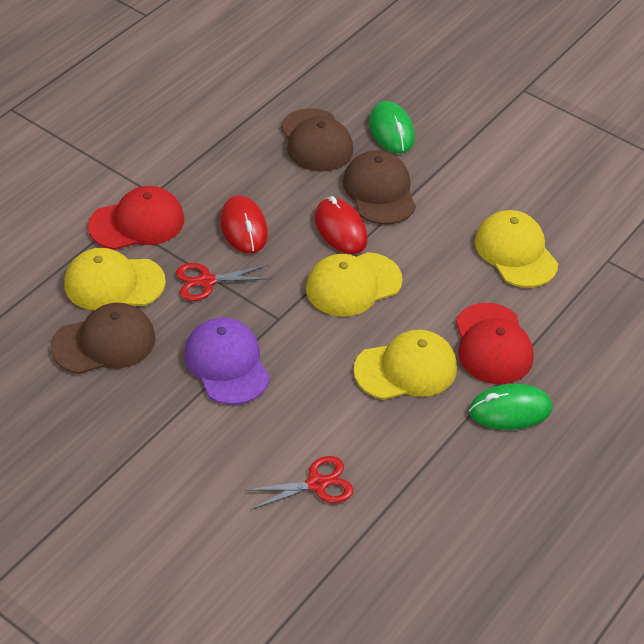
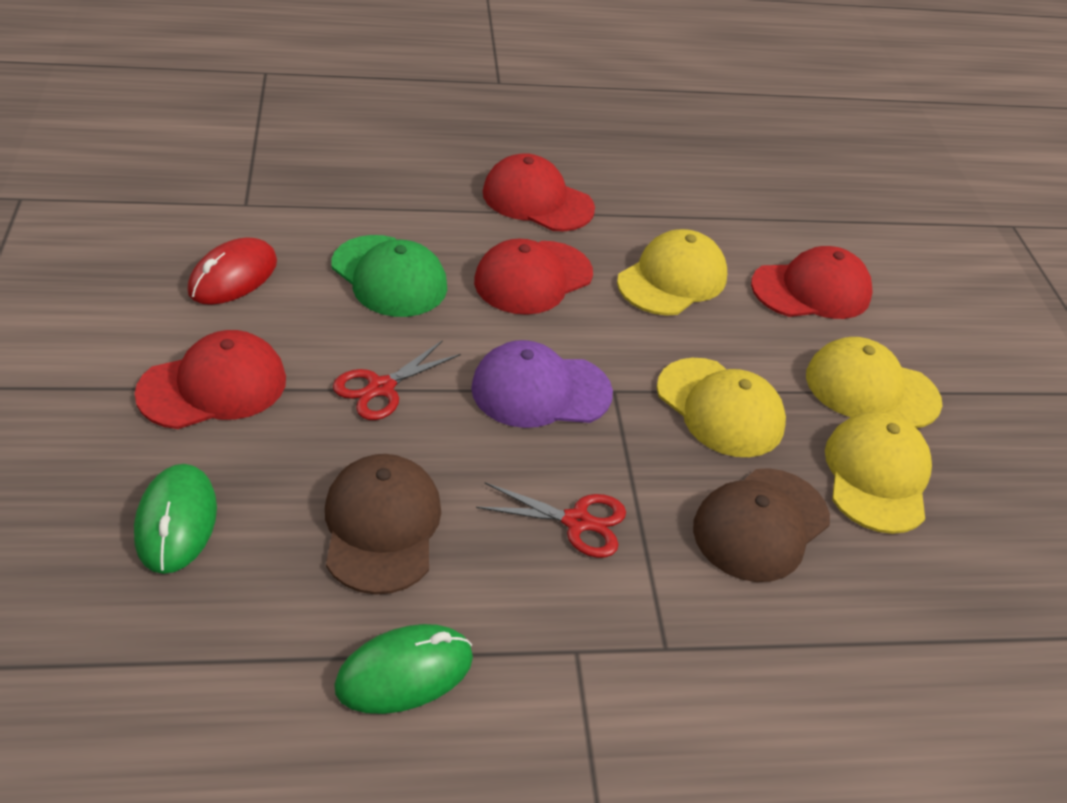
brown cap: 3 -> 2
green cap: 0 -> 1
red cap: 2 -> 4
red mouse: 2 -> 1

